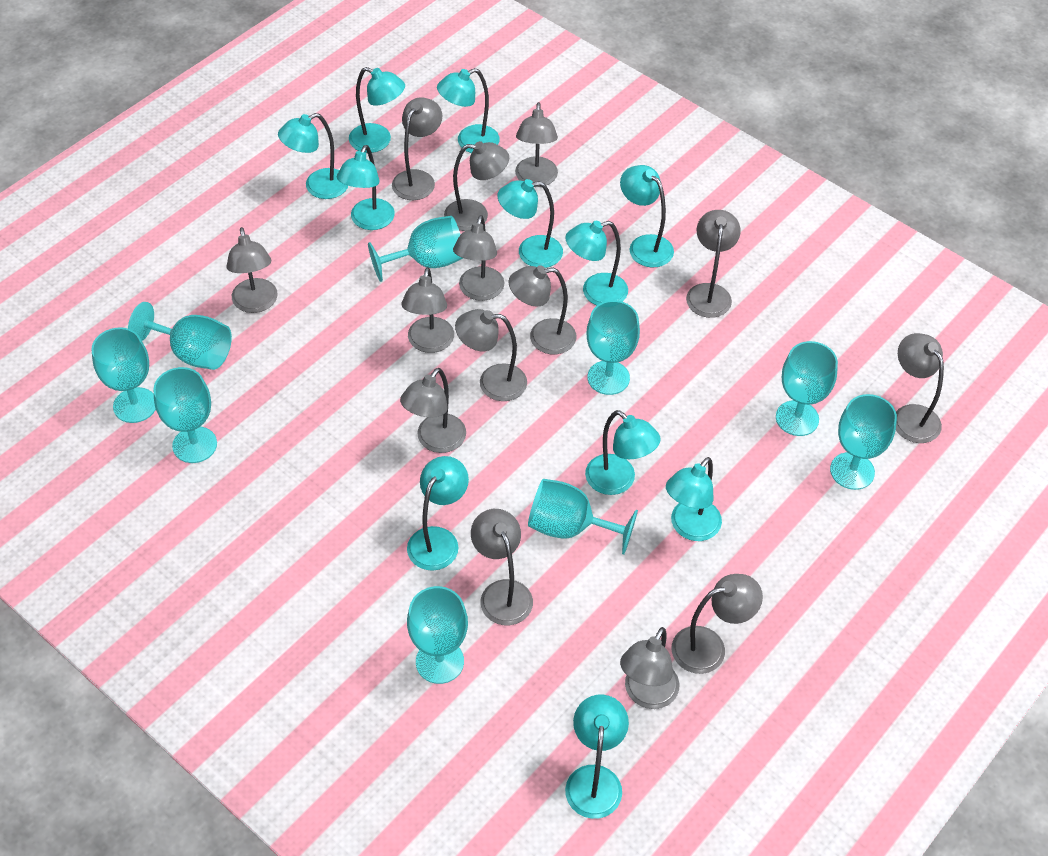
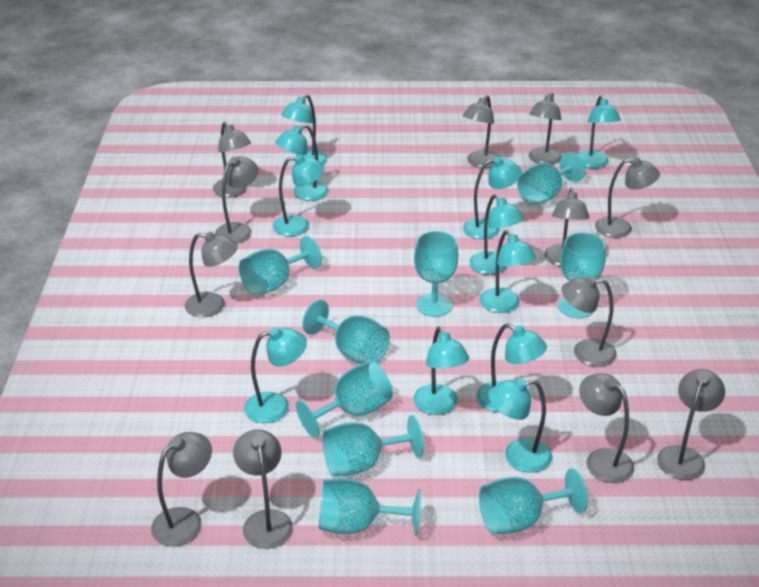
grey lamp: 14 -> 12

